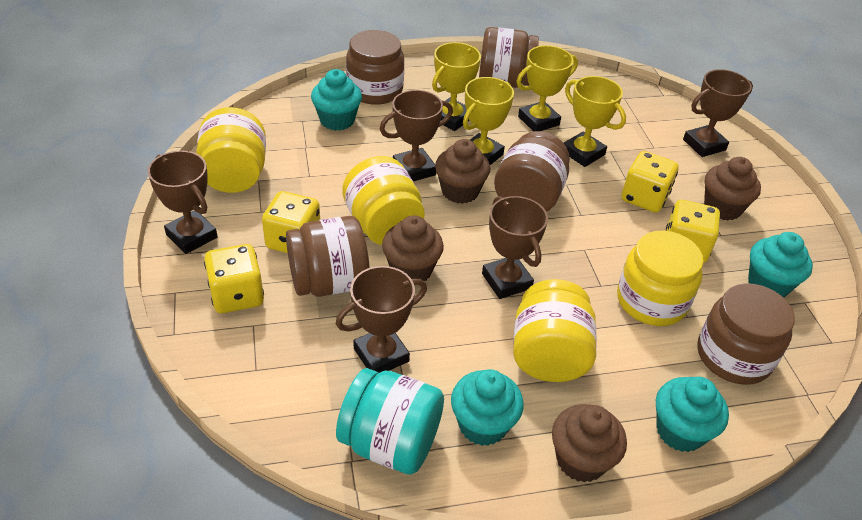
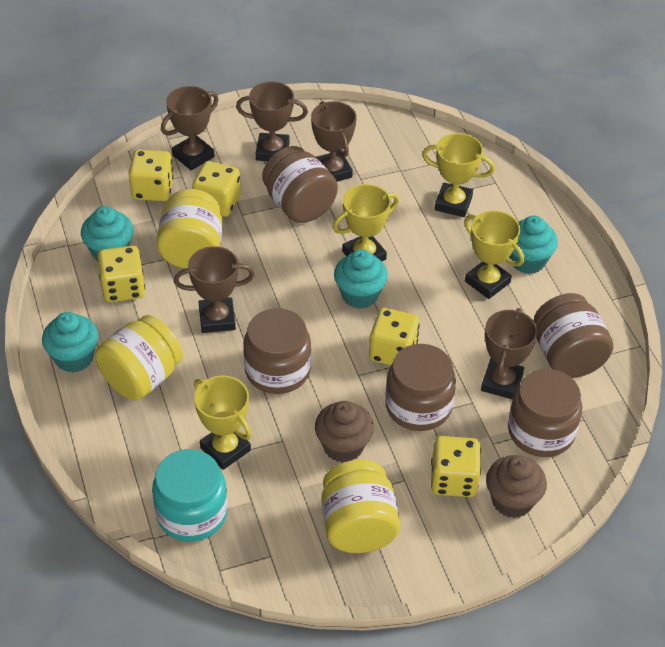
brown cupcake: 4 -> 2
yellow dice: 4 -> 5
yellow jar: 4 -> 3

